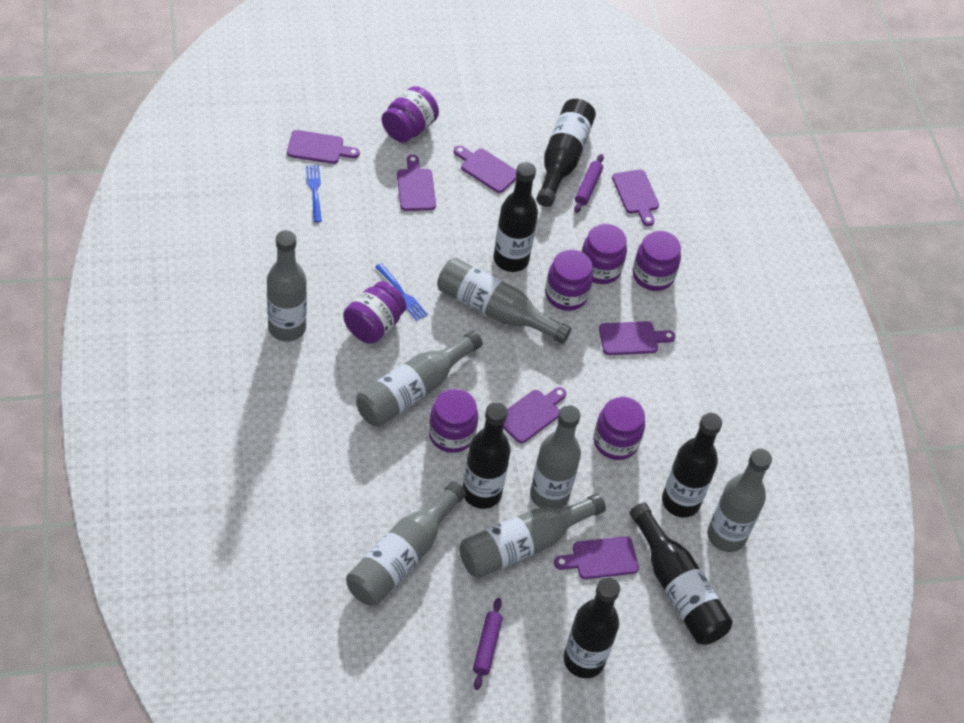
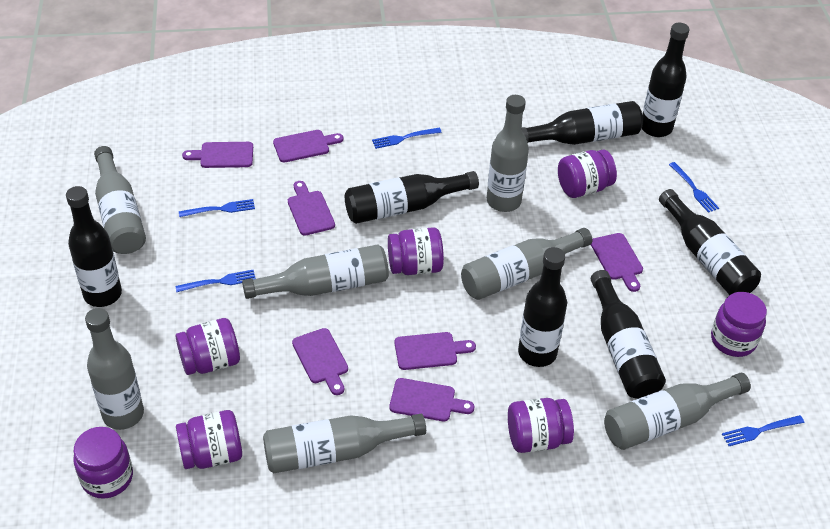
black bottle: 6 -> 7
blue fork: 2 -> 5
purple rolling pin: 2 -> 0

